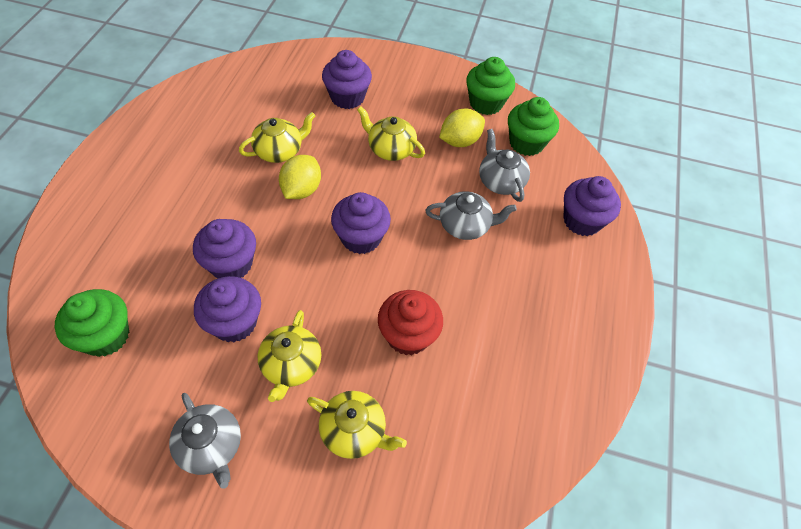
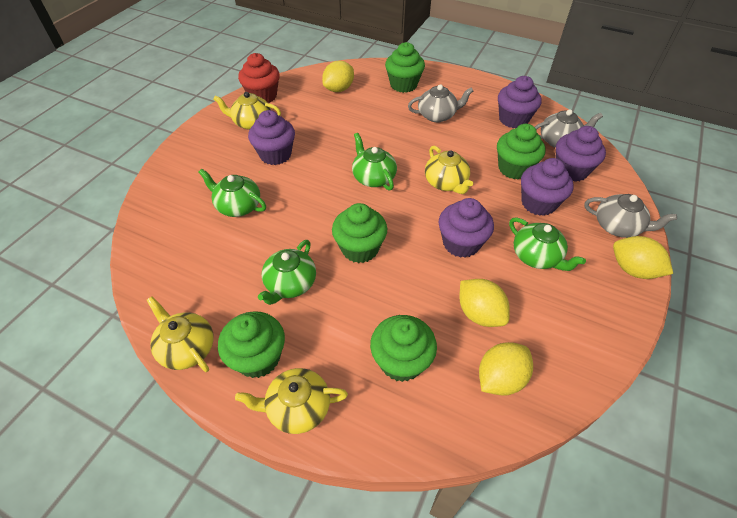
green cupcake: 3 -> 5
green teapot: 0 -> 4
yellow lemon: 2 -> 4

